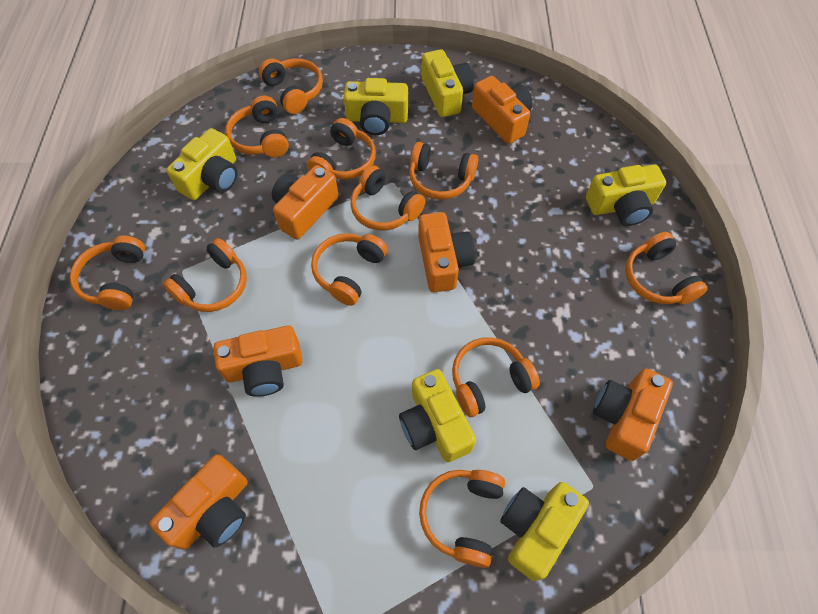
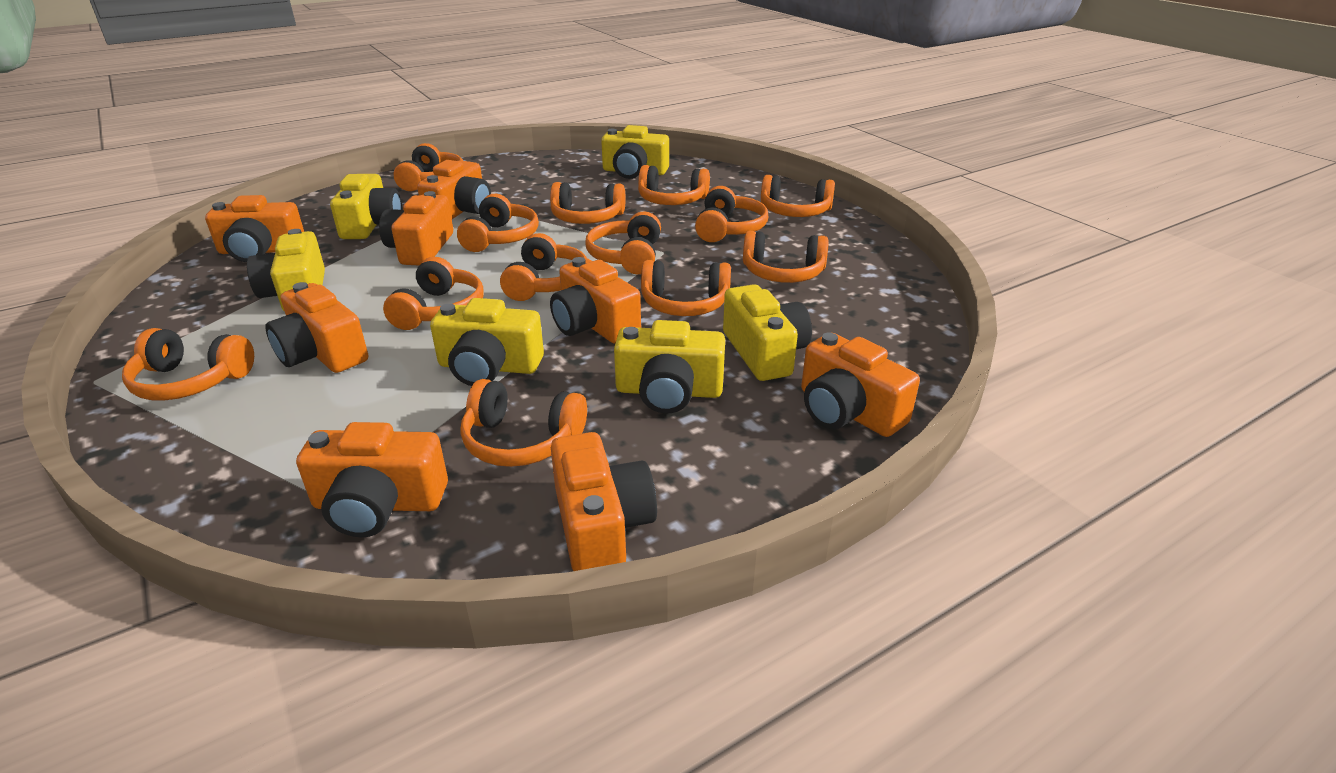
orange camera: 6 -> 8
orange headphones: 11 -> 13

